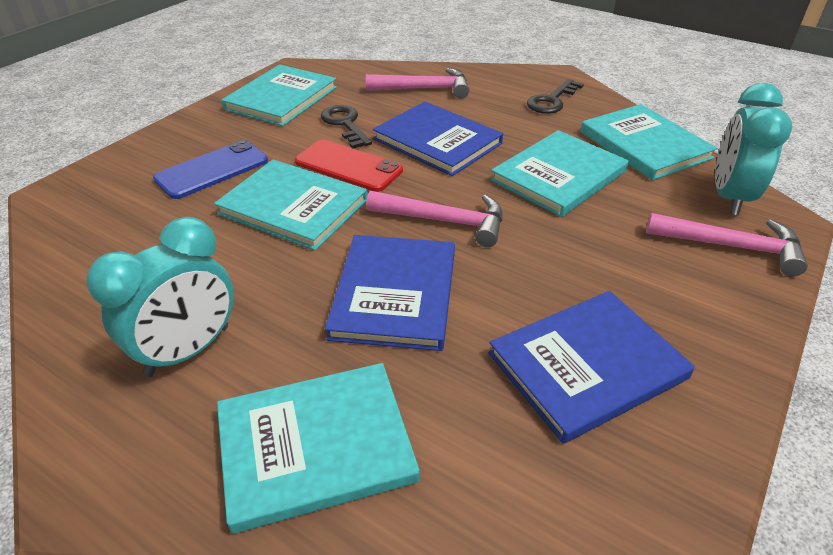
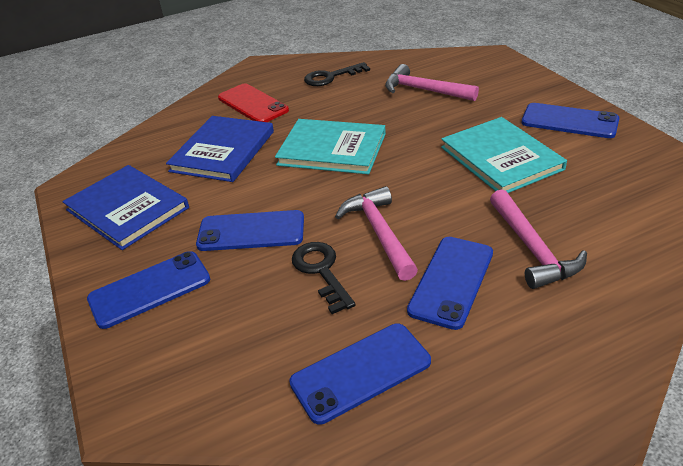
blue book: 3 -> 2
blue phone: 1 -> 5
turquoise book: 5 -> 2
turquoise clock: 2 -> 0

